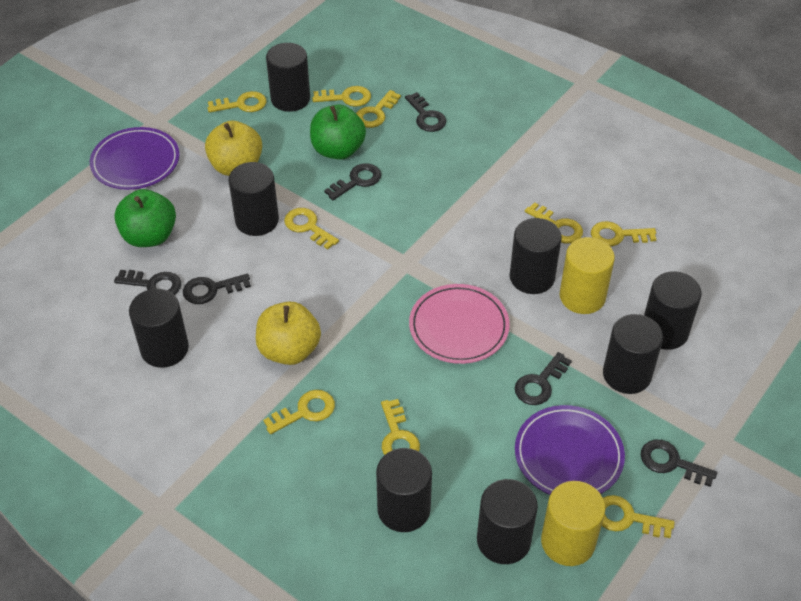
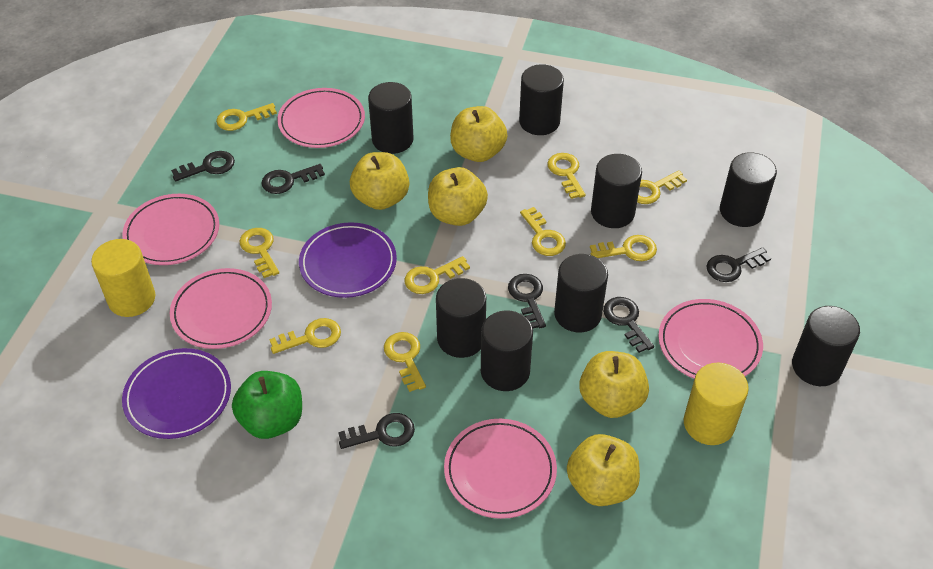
green apple: 2 -> 1
pink plate: 1 -> 5
yellow apple: 2 -> 5

